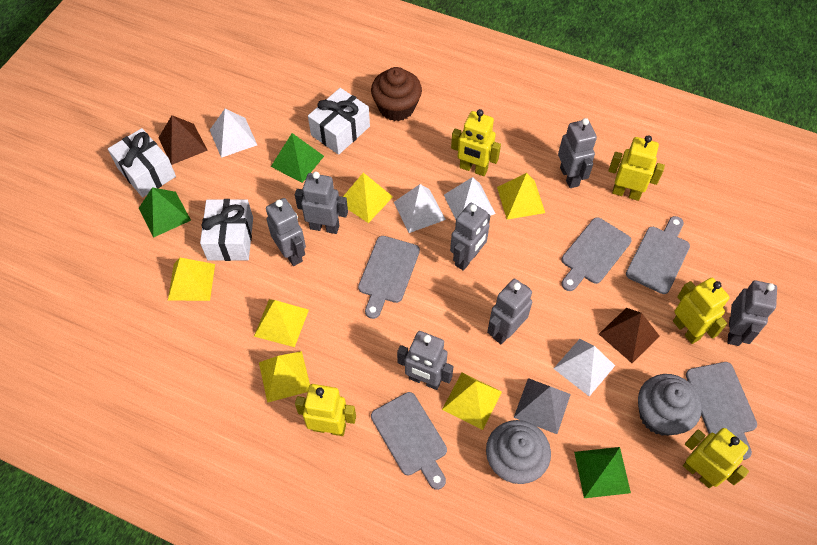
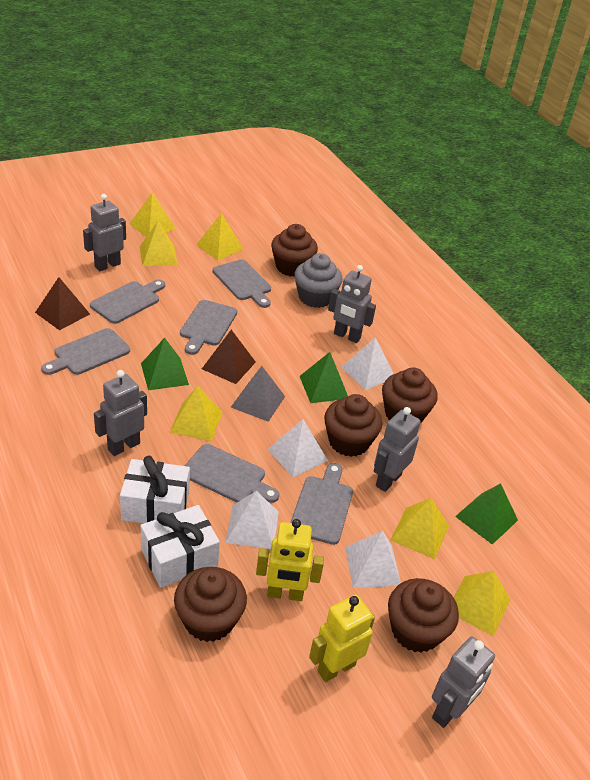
brown cupcake: 1 -> 5
grey cupcake: 2 -> 1
grey cutting board: 5 -> 6
grey robot: 7 -> 5
white gift: 3 -> 2
yellow robot: 5 -> 2

